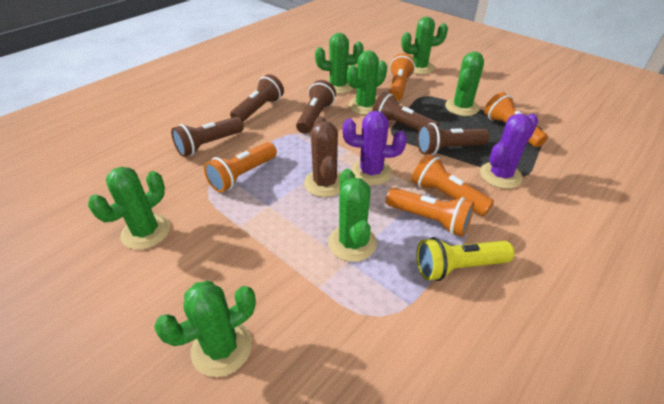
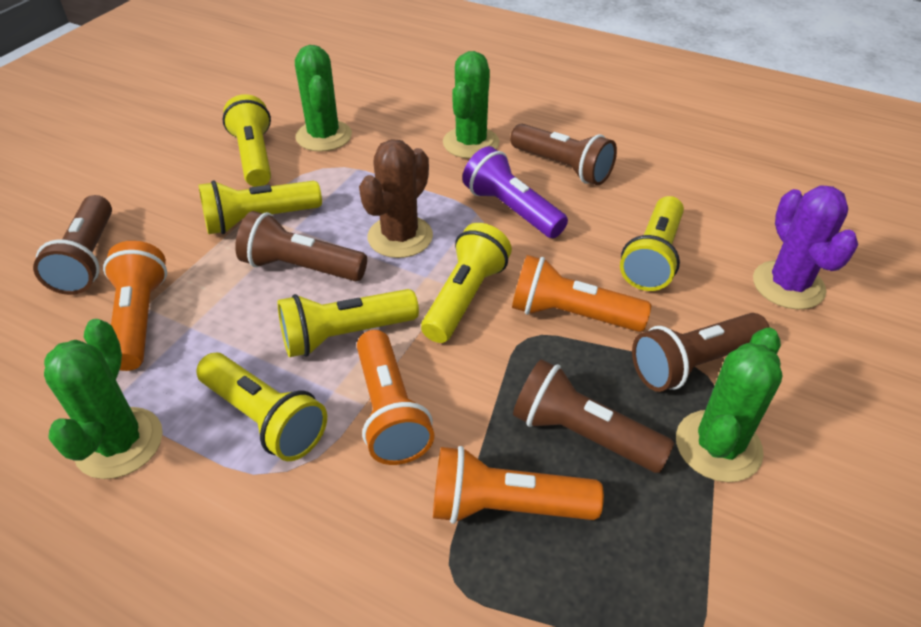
green cactus: 7 -> 4
orange flashlight: 5 -> 4
purple cactus: 2 -> 1
purple flashlight: 0 -> 1
yellow flashlight: 1 -> 6

